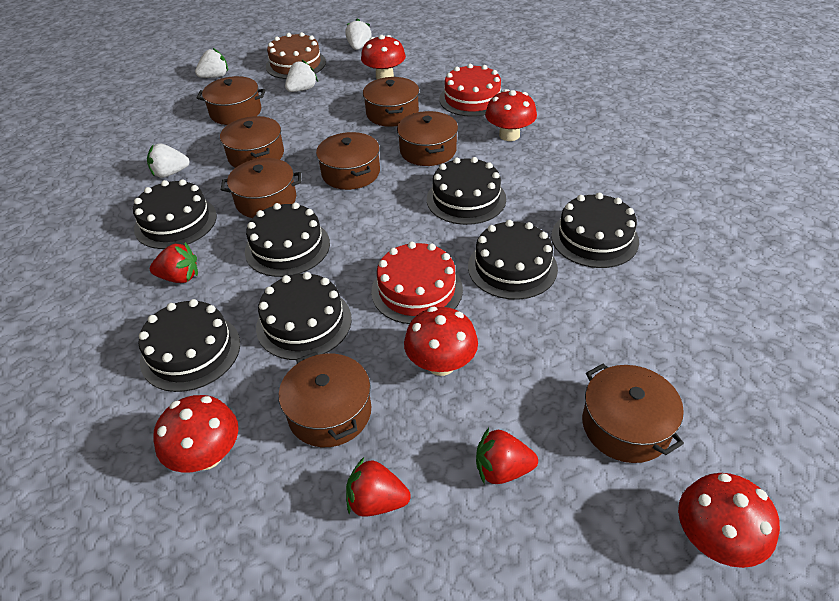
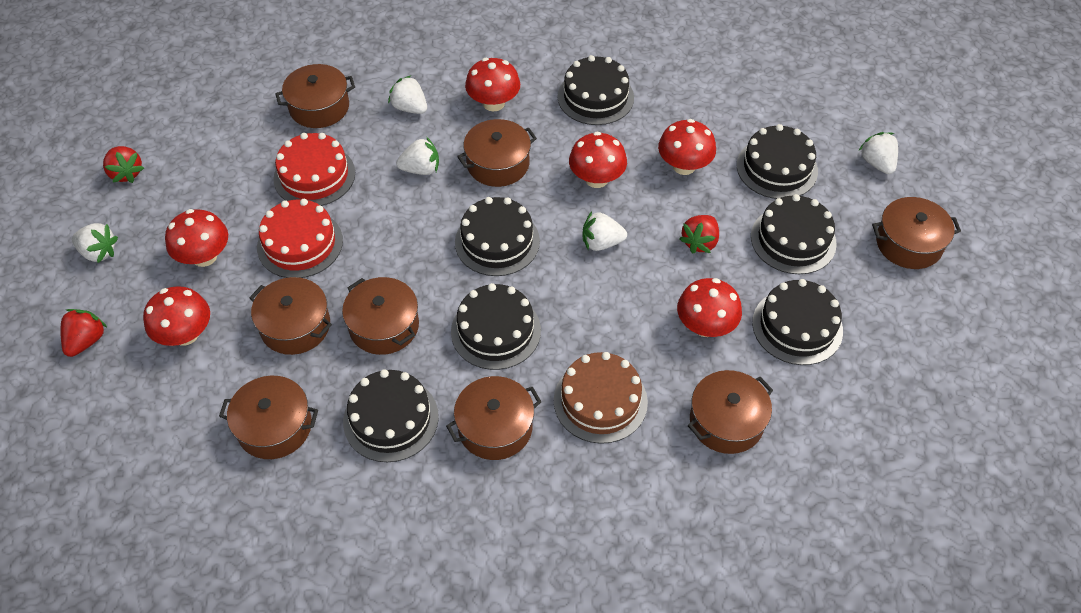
red mushroom: 5 -> 6
white strawberry: 4 -> 5

